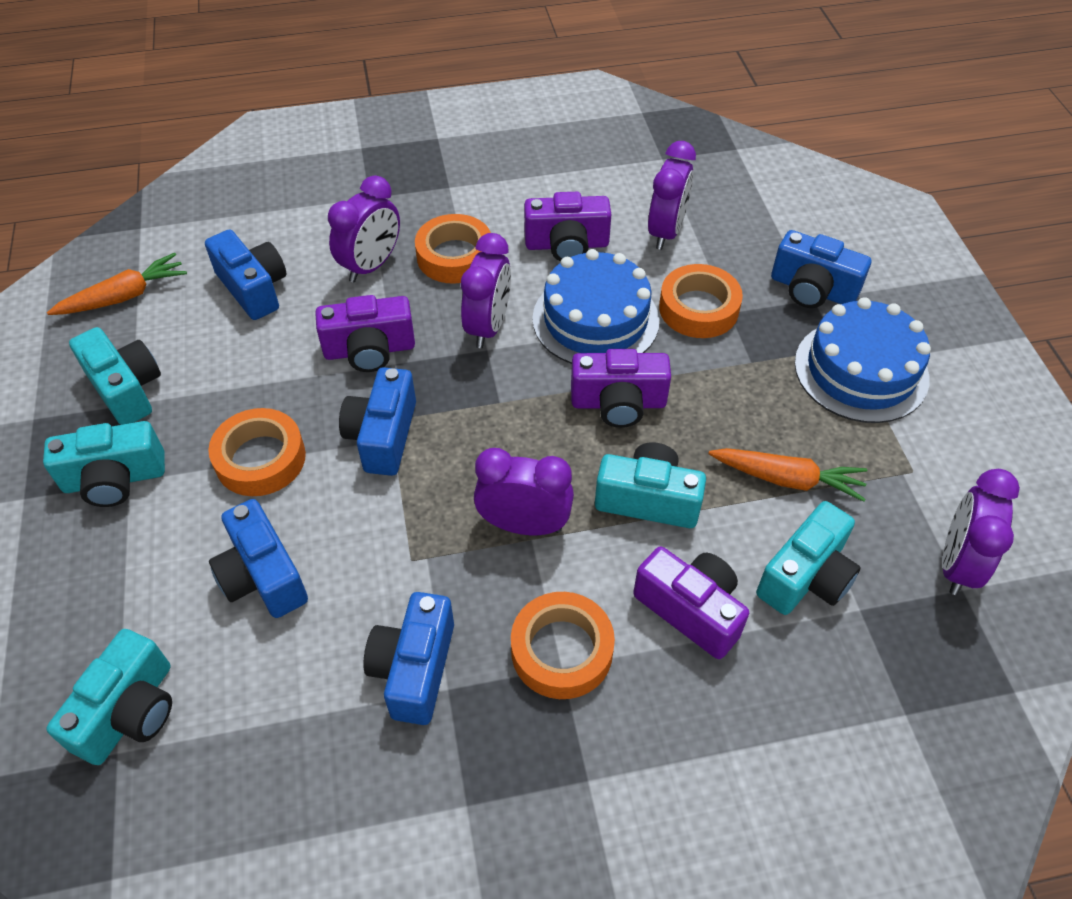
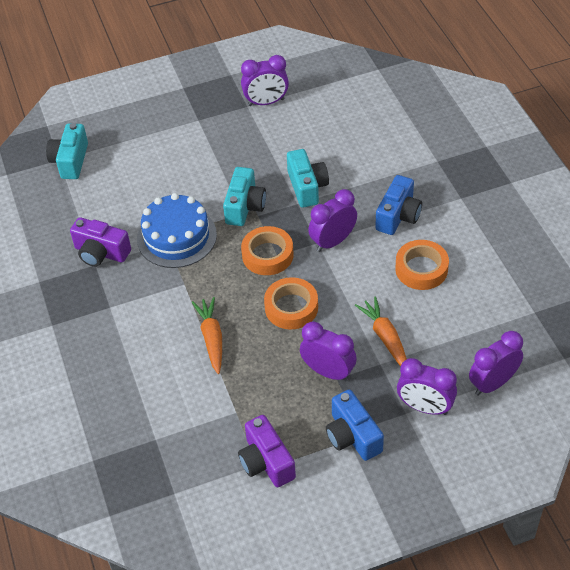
blue cake: 2 -> 1
blue camera: 5 -> 2
orange tape: 4 -> 3
purple camera: 4 -> 2
turquoise camera: 5 -> 3

